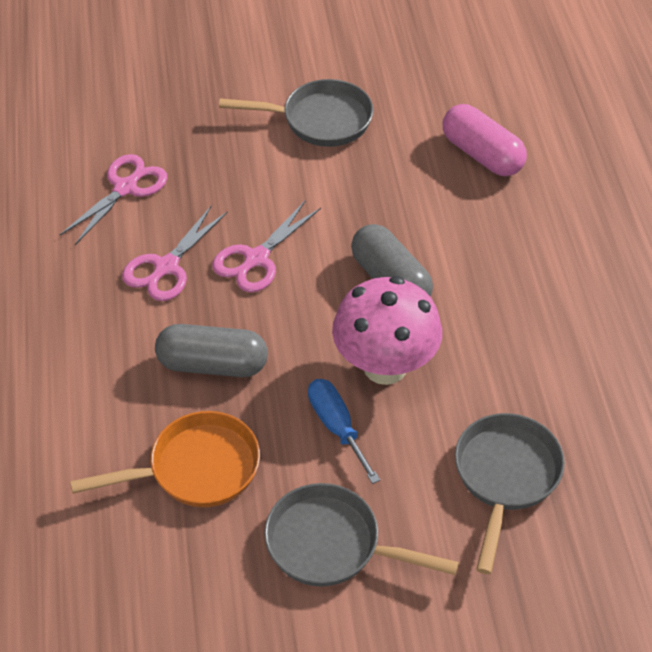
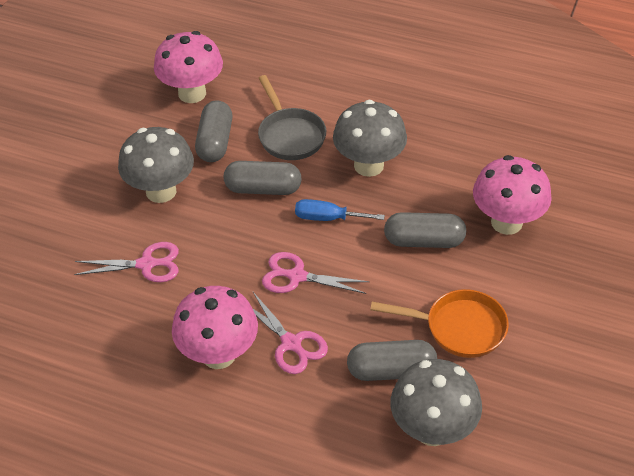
grey capsule: 2 -> 4
grey mushroom: 0 -> 3
grey pan: 3 -> 1
pink capsule: 1 -> 0
pink mushroom: 1 -> 3

